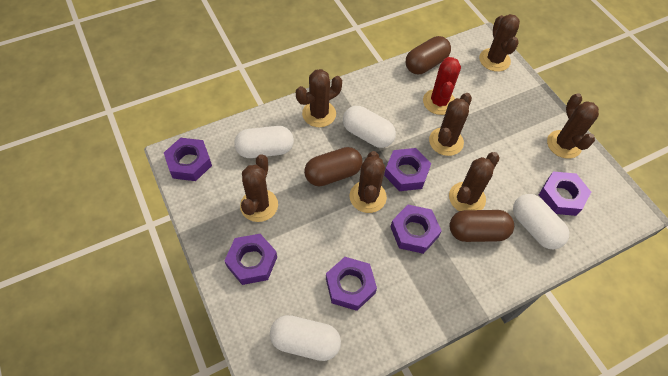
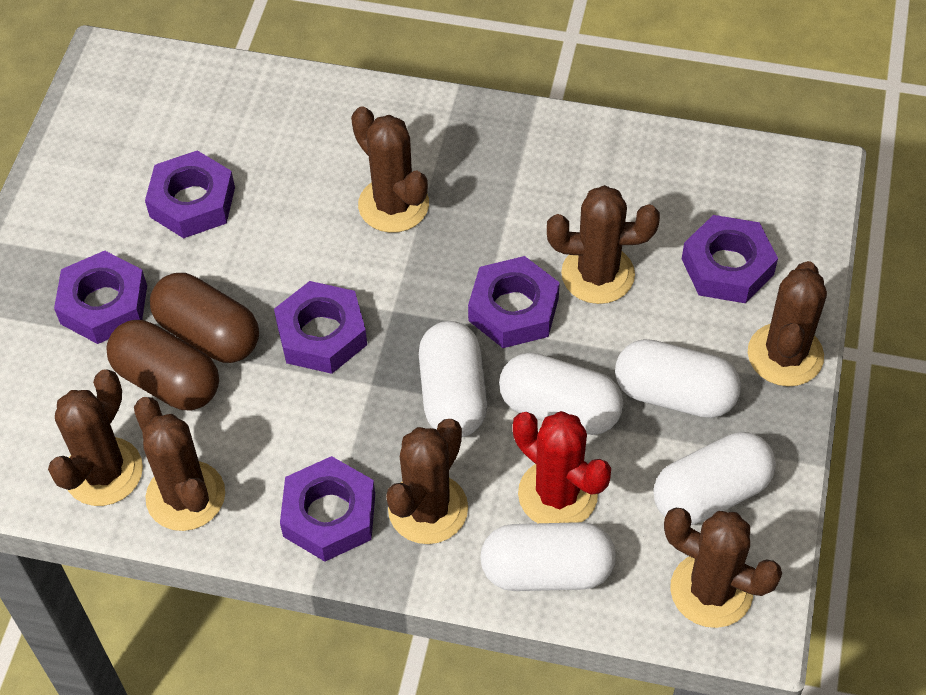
brown capsule: 3 -> 2
white capsule: 4 -> 5

